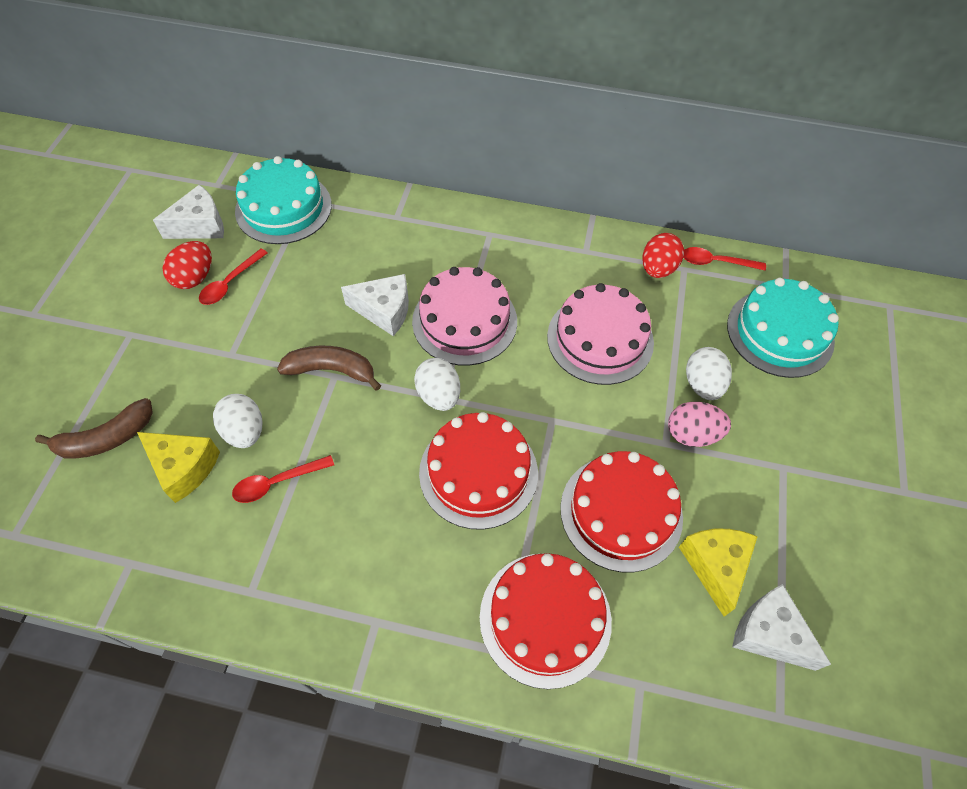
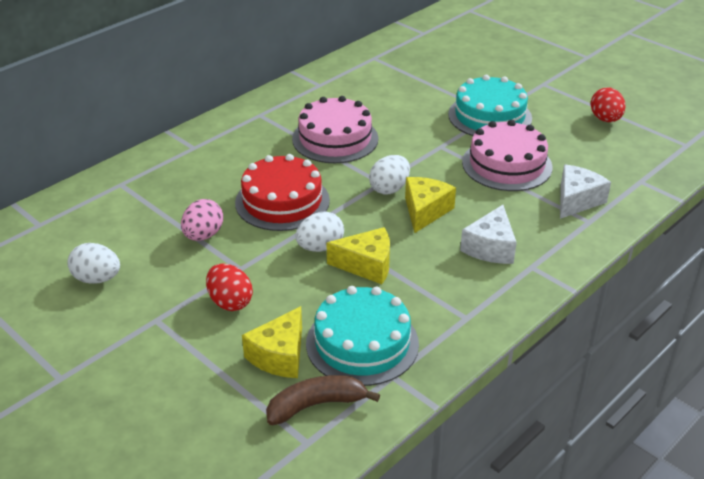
brown banana: 2 -> 1
red cake: 3 -> 1
red spoon: 3 -> 0
white cheese: 3 -> 2
yellow cheese: 2 -> 3

